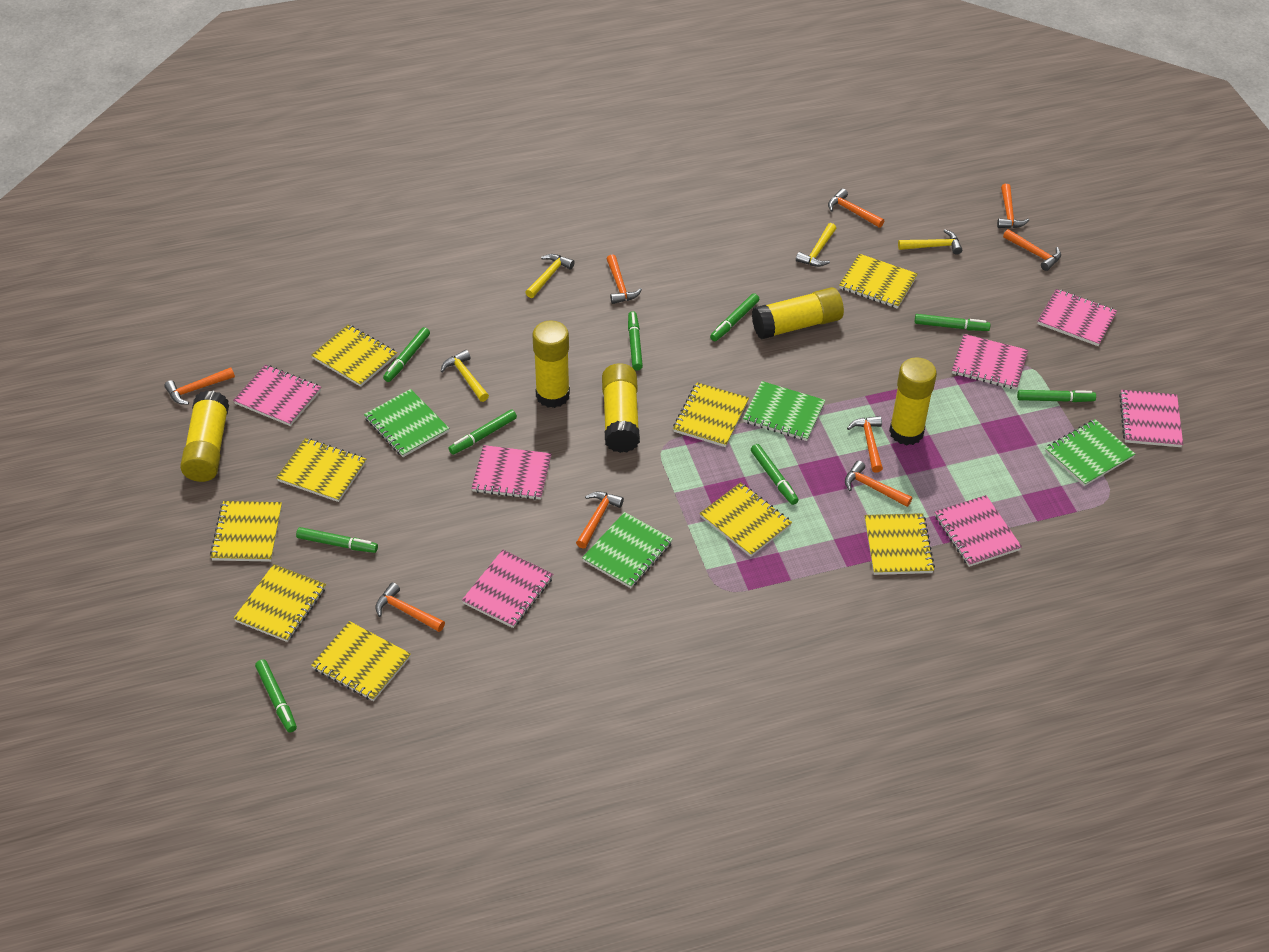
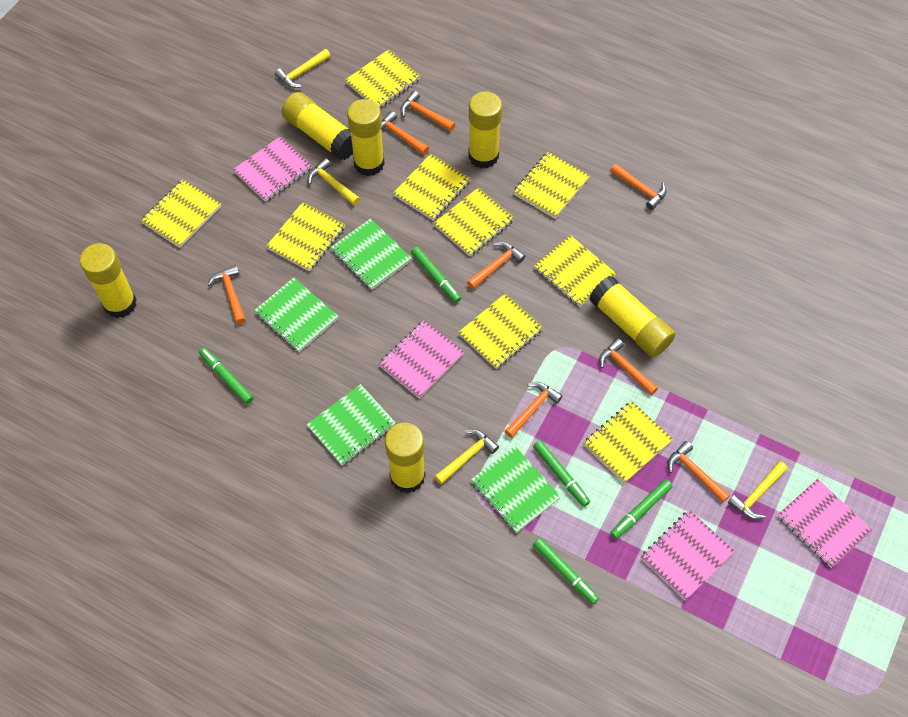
green marker: 9 -> 5
orange hammer: 9 -> 8
pink notebook: 7 -> 4
yellow glue stick: 5 -> 6

